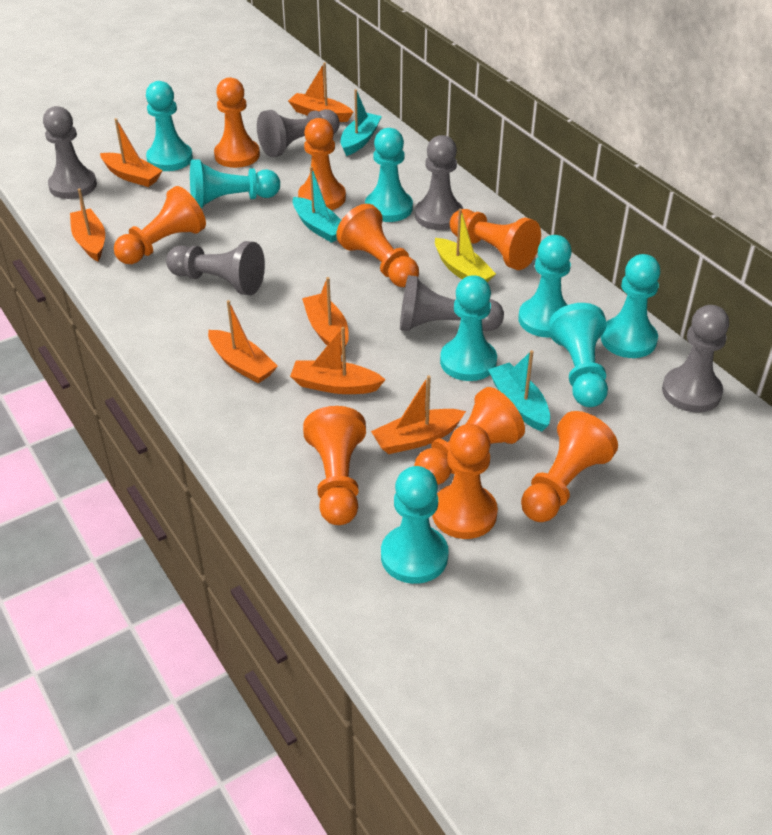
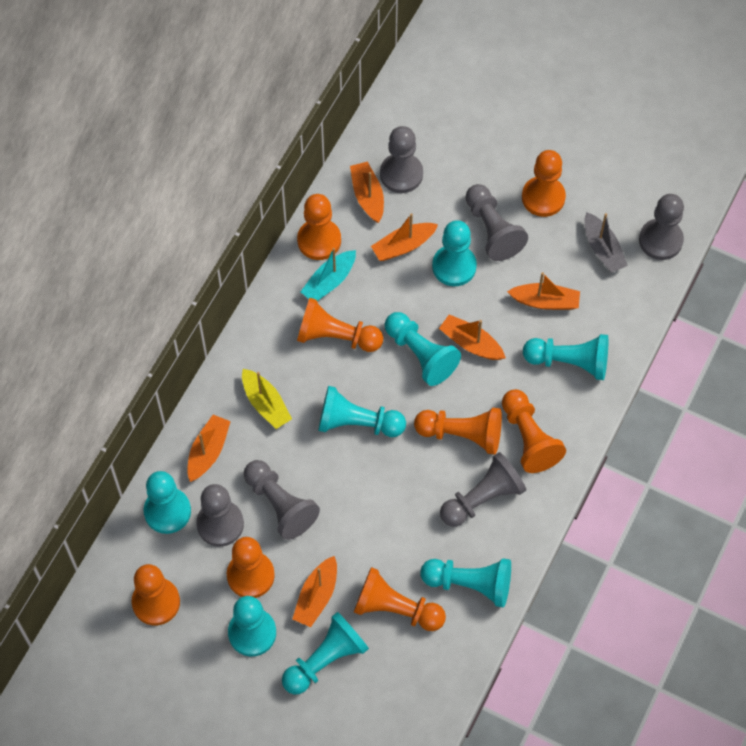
grey boat: 0 -> 1
orange boat: 7 -> 6
orange pawn: 9 -> 8
turquoise boat: 3 -> 1

